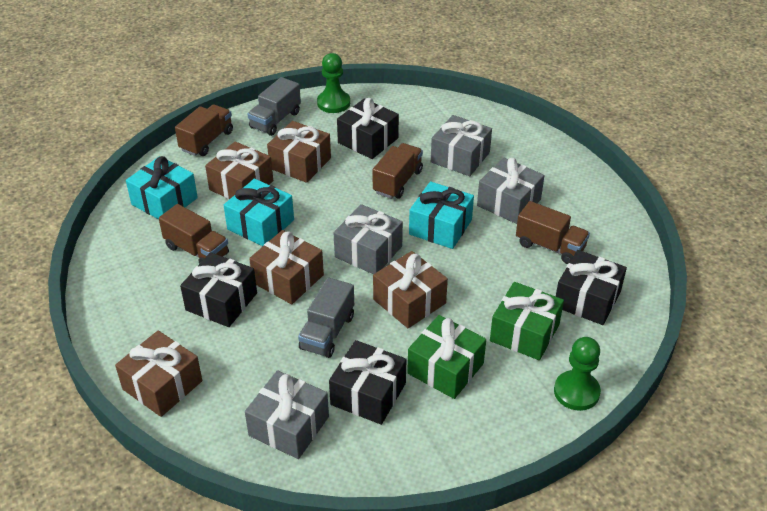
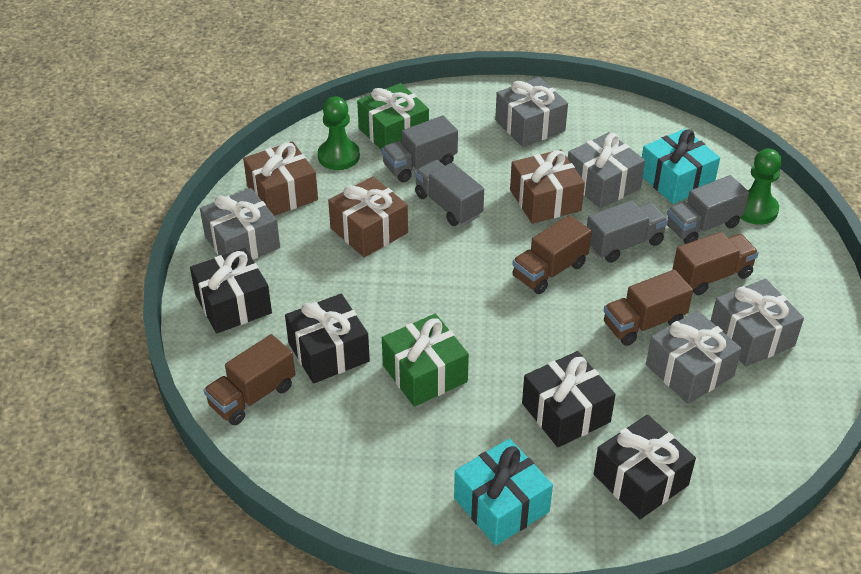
brown gift: 5 -> 3
grey gift: 4 -> 5
grey truck: 2 -> 4
turquoise gift: 3 -> 2

